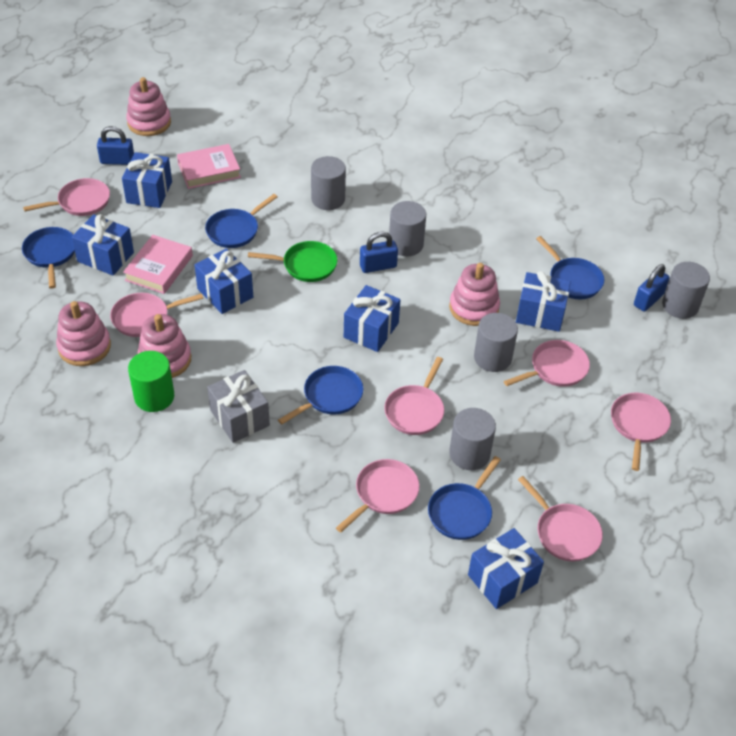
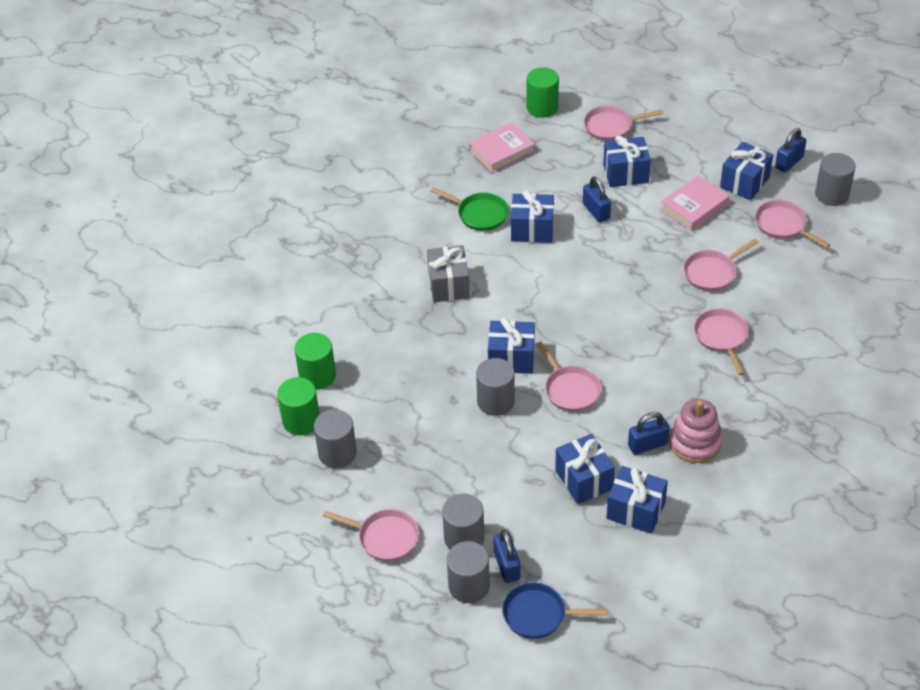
blue padlock: 3 -> 4
blue pan: 5 -> 1
green cylinder: 1 -> 3
pink pan: 7 -> 6
pink stacking toy: 4 -> 1

